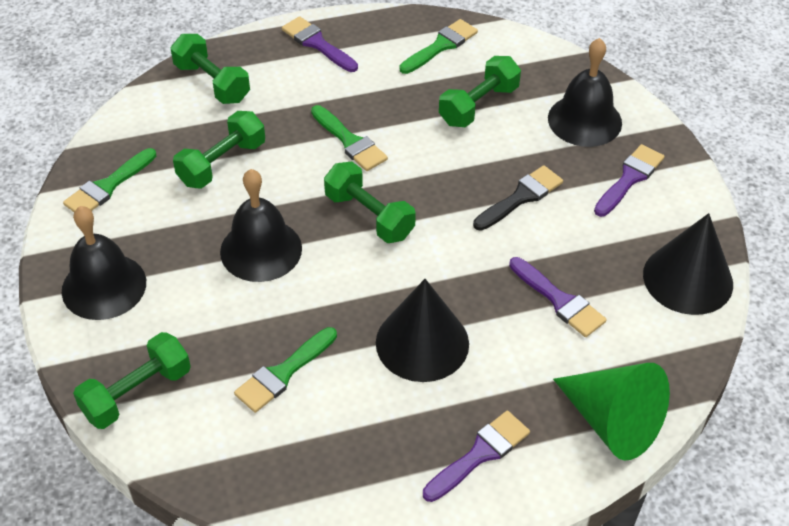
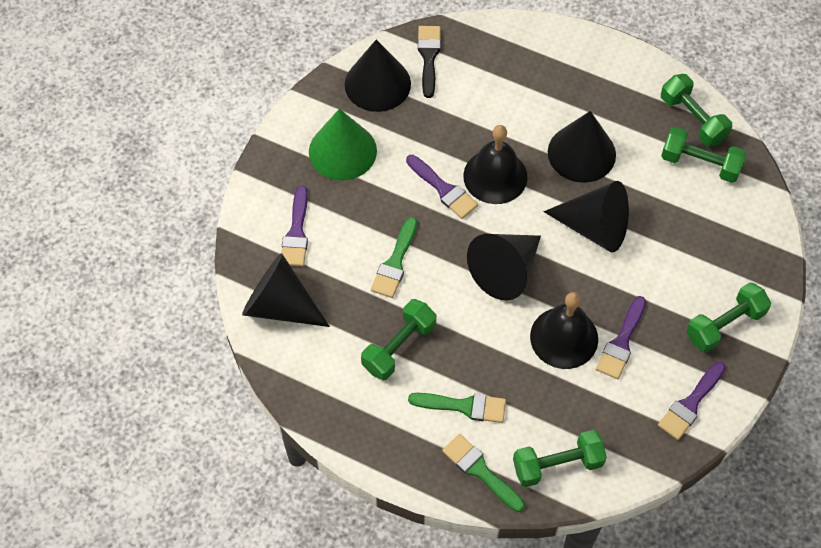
black bell: 3 -> 2
black cone: 2 -> 5
green brush: 4 -> 3

